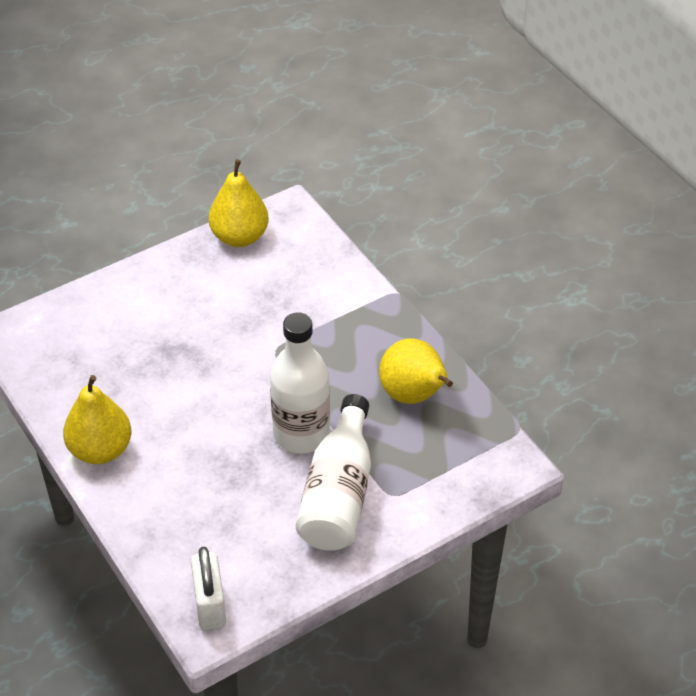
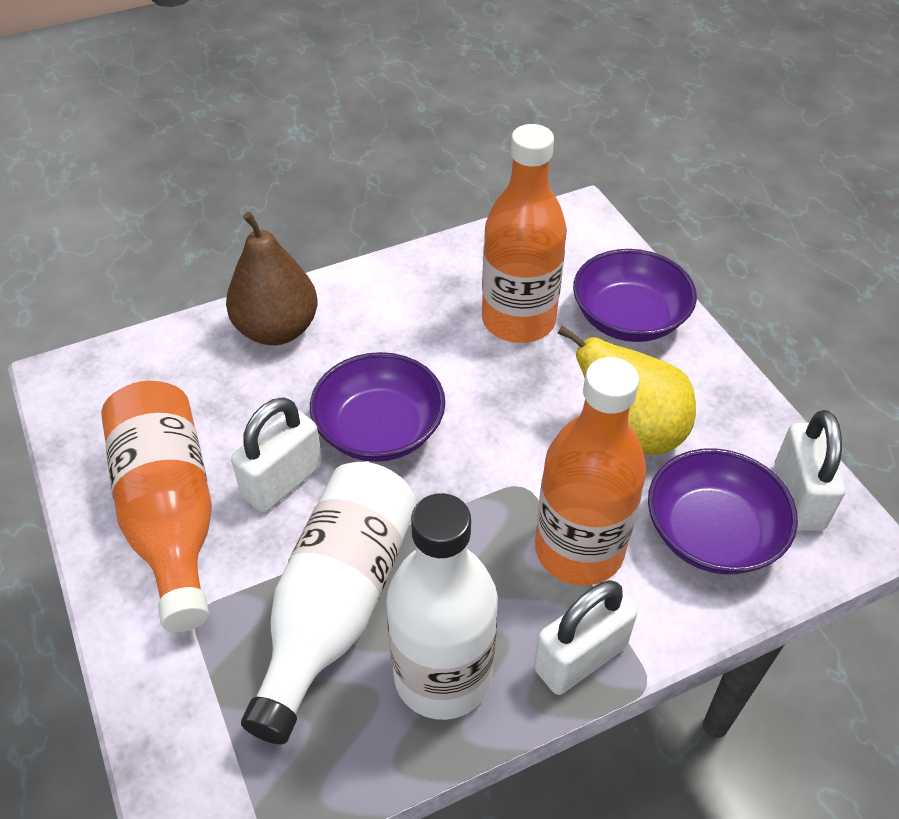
brown pear: 0 -> 1
orange bottle: 0 -> 3
purple bowl: 0 -> 3
white padlock: 1 -> 3
yellow pear: 3 -> 1

